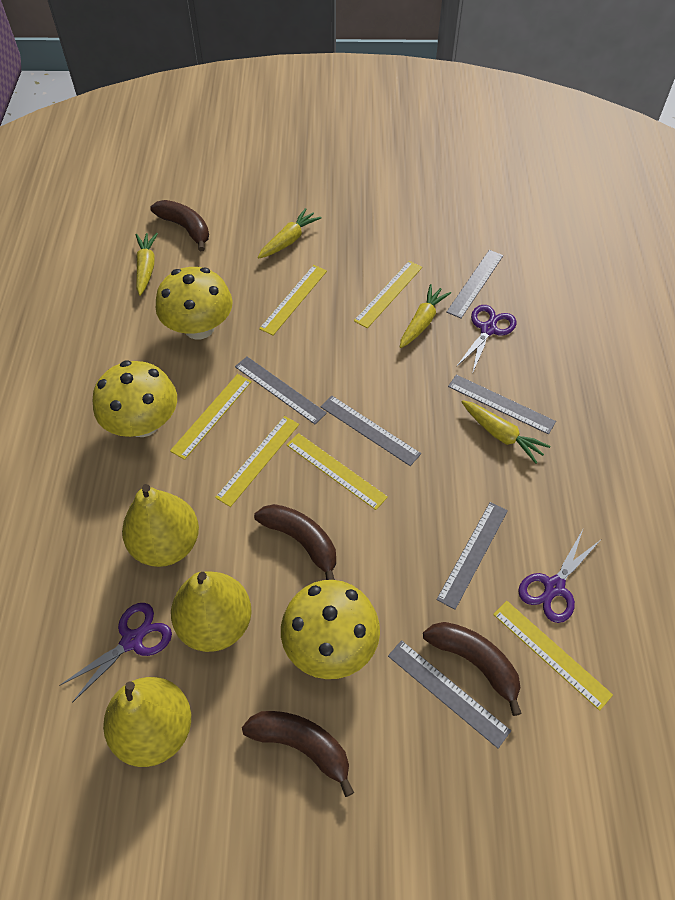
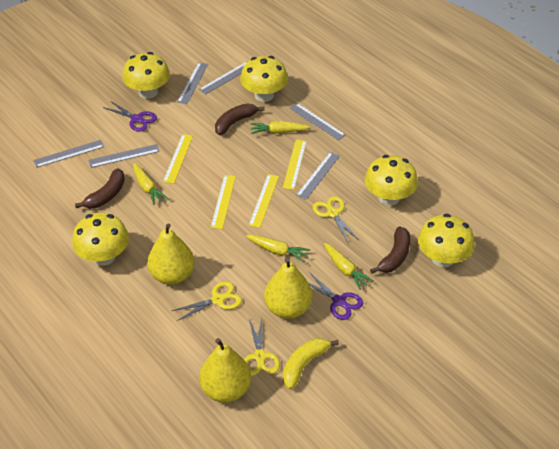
brown banana: 4 -> 3
purple scissors: 3 -> 2
yellow banana: 0 -> 1
yellow mushroom: 3 -> 5
yellow ruler: 6 -> 4
yellow scissors: 0 -> 3

